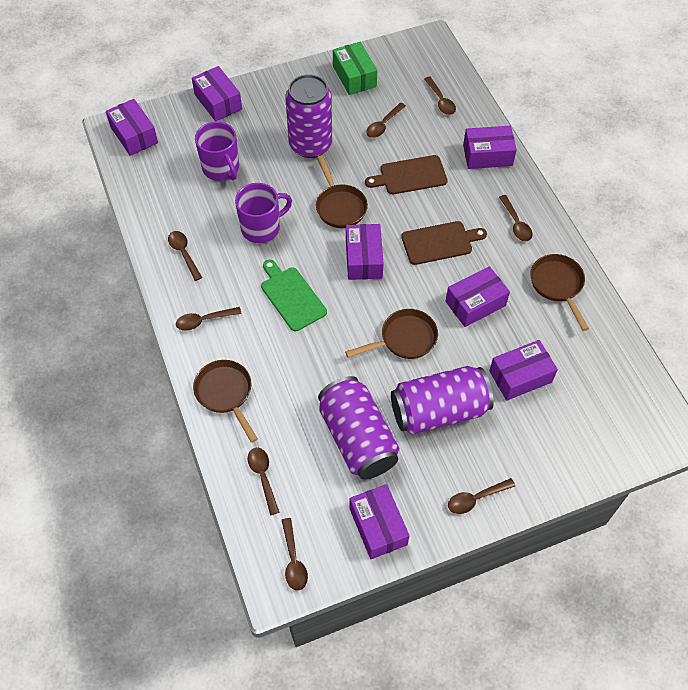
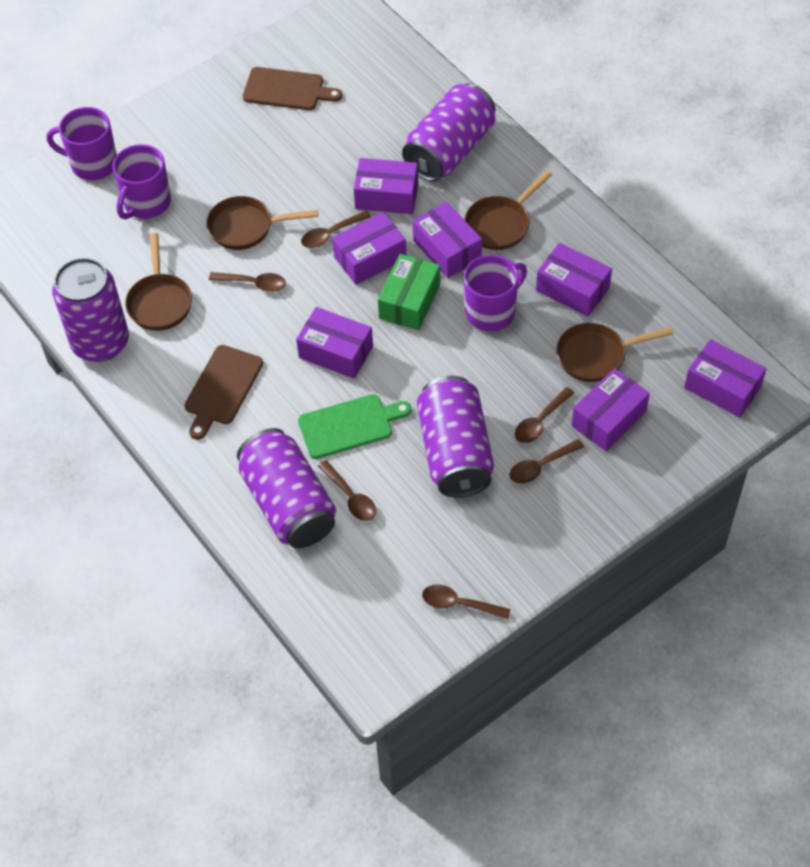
brown spoon: 8 -> 6
purple can: 3 -> 4
purple mug: 2 -> 3

